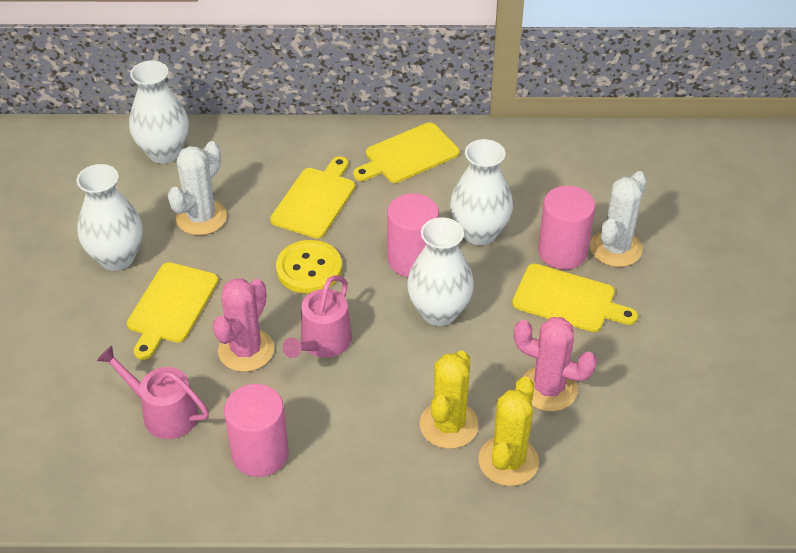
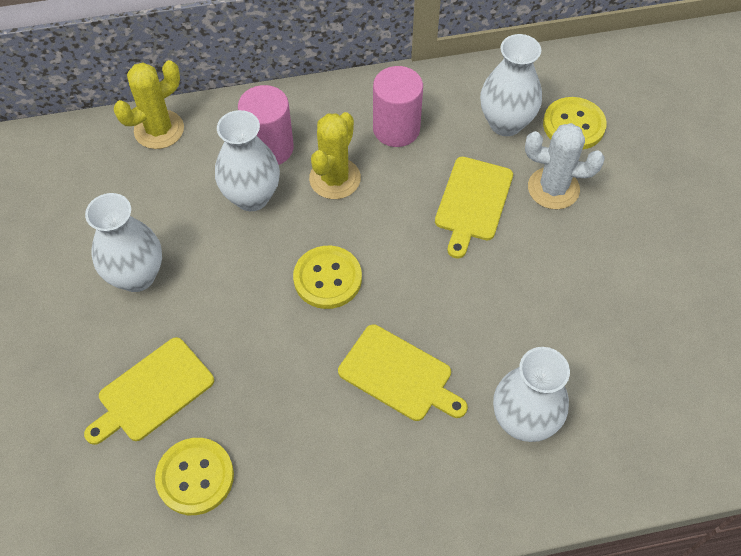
pink cactus: 2 -> 0
pink cylinder: 3 -> 2
pink watering can: 2 -> 0
white cactus: 2 -> 1
yellow button: 1 -> 3
yellow cutting board: 4 -> 3

